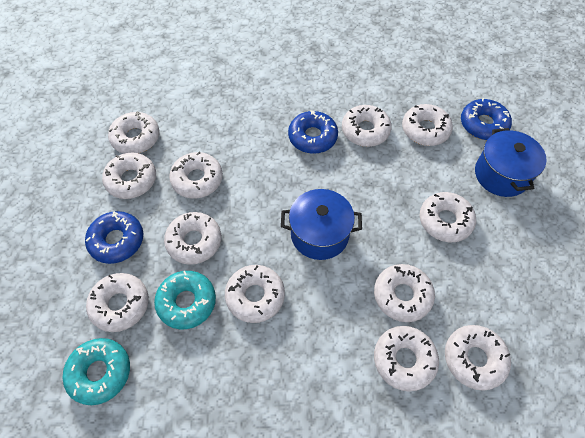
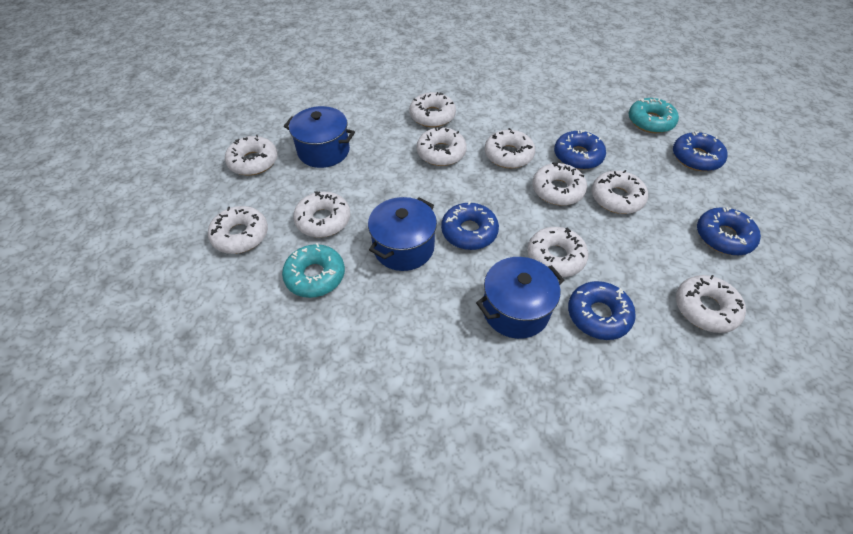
blue donut: 3 -> 5
blue pot: 2 -> 3
white donut: 12 -> 10

